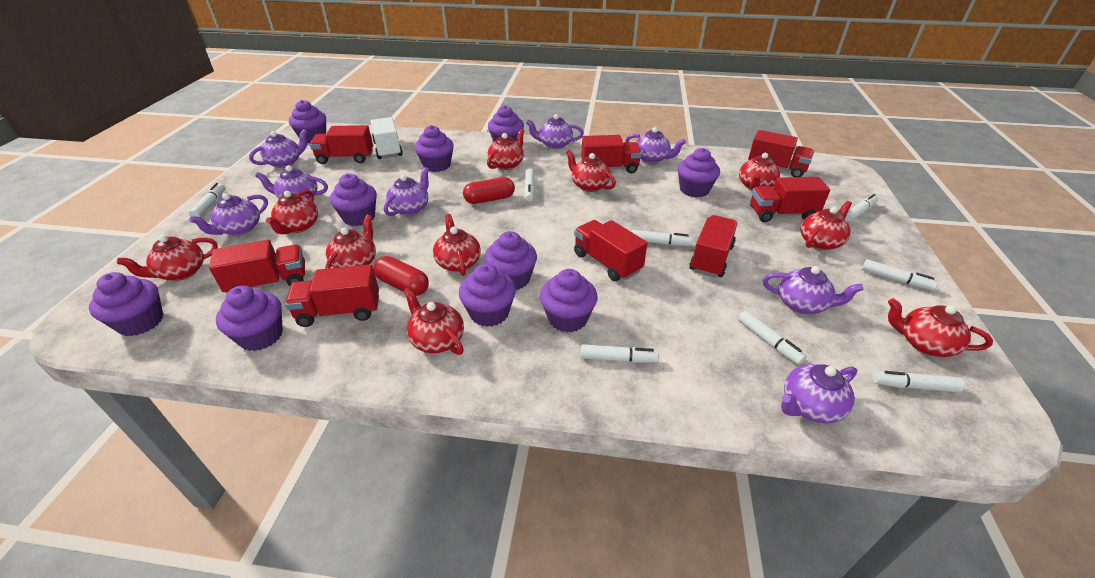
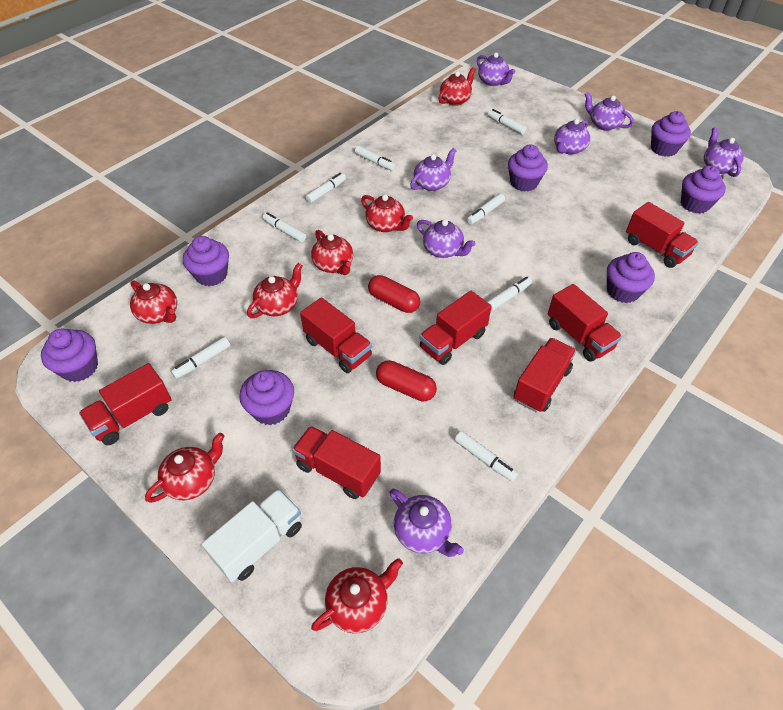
purple cupcake: 10 -> 7
purple teapot: 8 -> 7
red teapot: 10 -> 7
red truck: 8 -> 7

